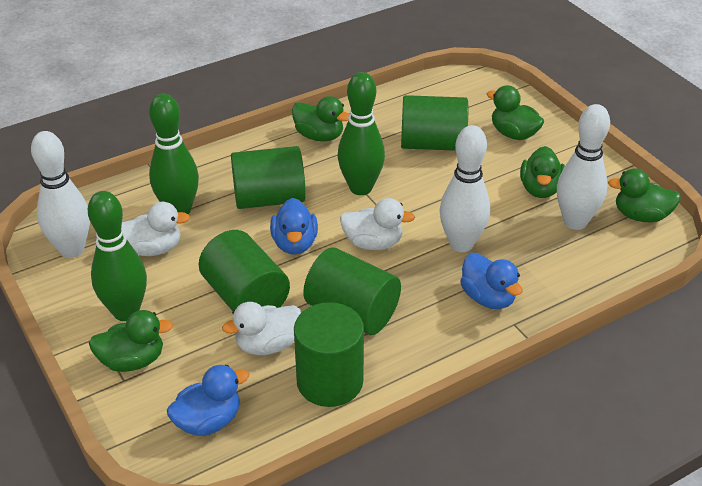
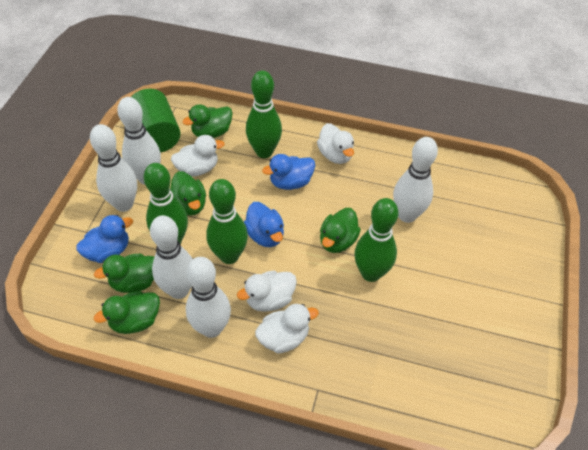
green bowling pin: 3 -> 4
green cylinder: 5 -> 1
white bowling pin: 3 -> 5
white duck: 3 -> 4

